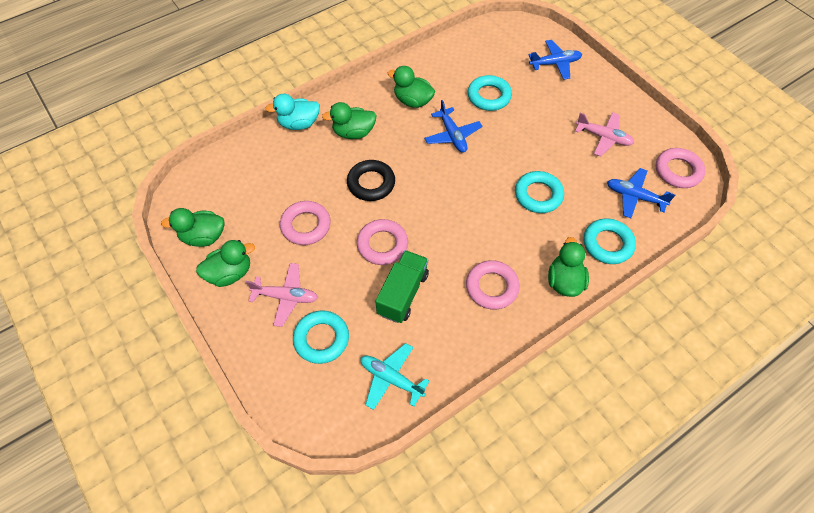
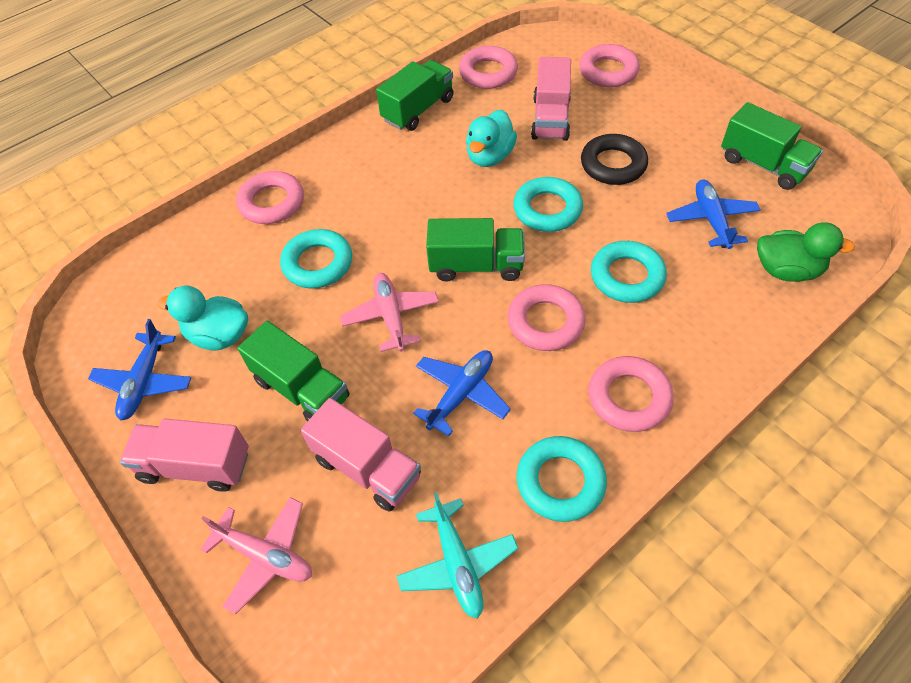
green duck: 5 -> 1
green truck: 1 -> 4
pink ring: 4 -> 5
pink truck: 0 -> 3
turquoise duck: 1 -> 2

